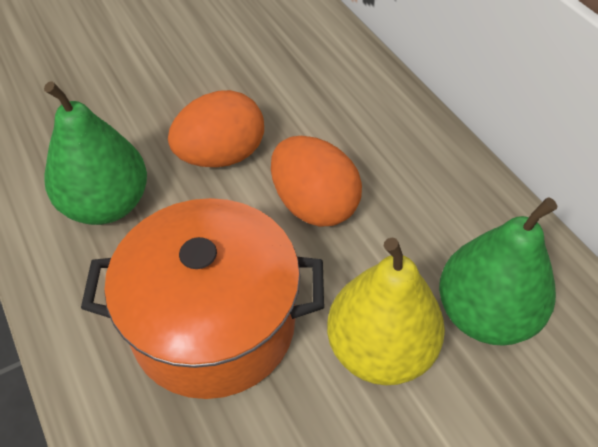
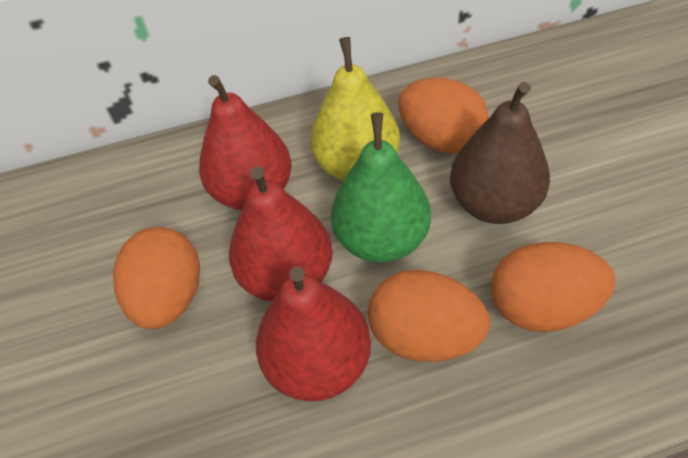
brown pear: 0 -> 1
green pear: 2 -> 1
orange egg: 2 -> 4
orange pot: 1 -> 0
red pear: 0 -> 3

